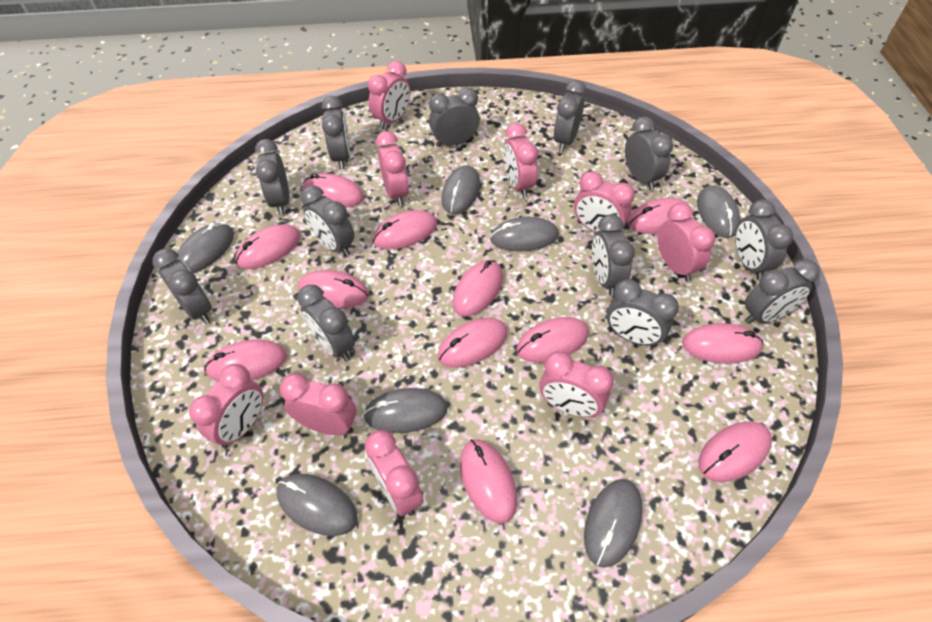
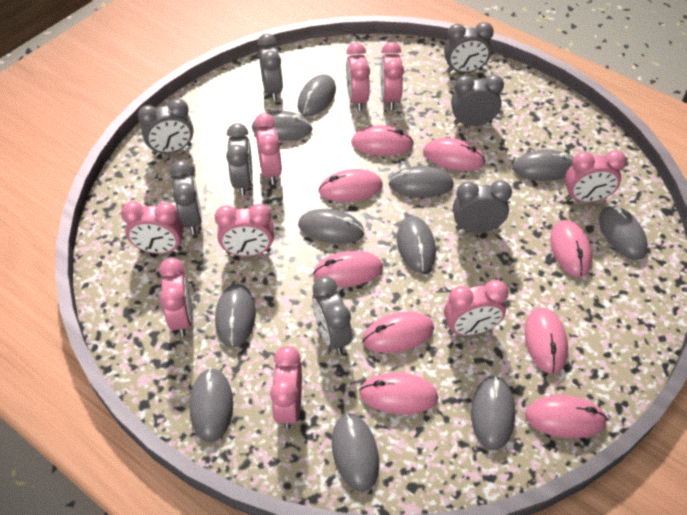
grey clock: 12 -> 8
grey mouse: 7 -> 11
pink mouse: 12 -> 9

